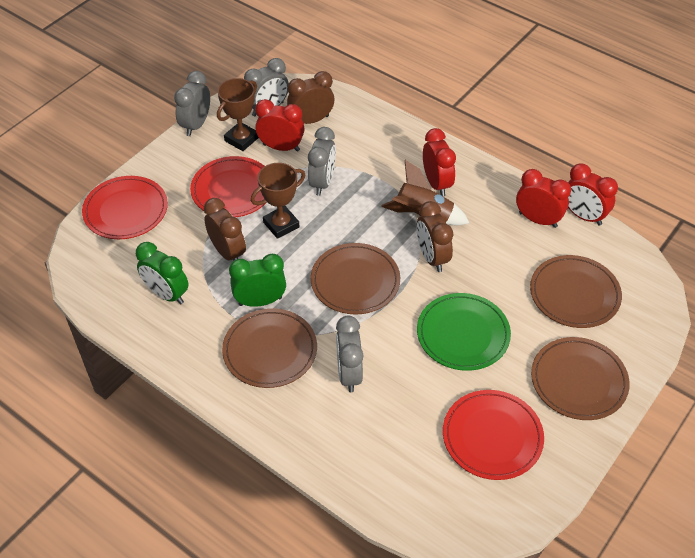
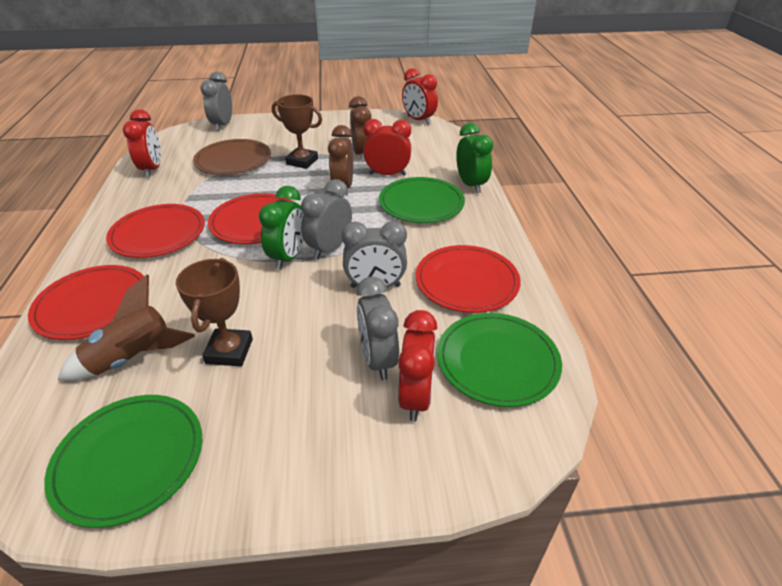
brown clock: 3 -> 2
brown plate: 4 -> 1
green plate: 1 -> 3
red plate: 3 -> 4

